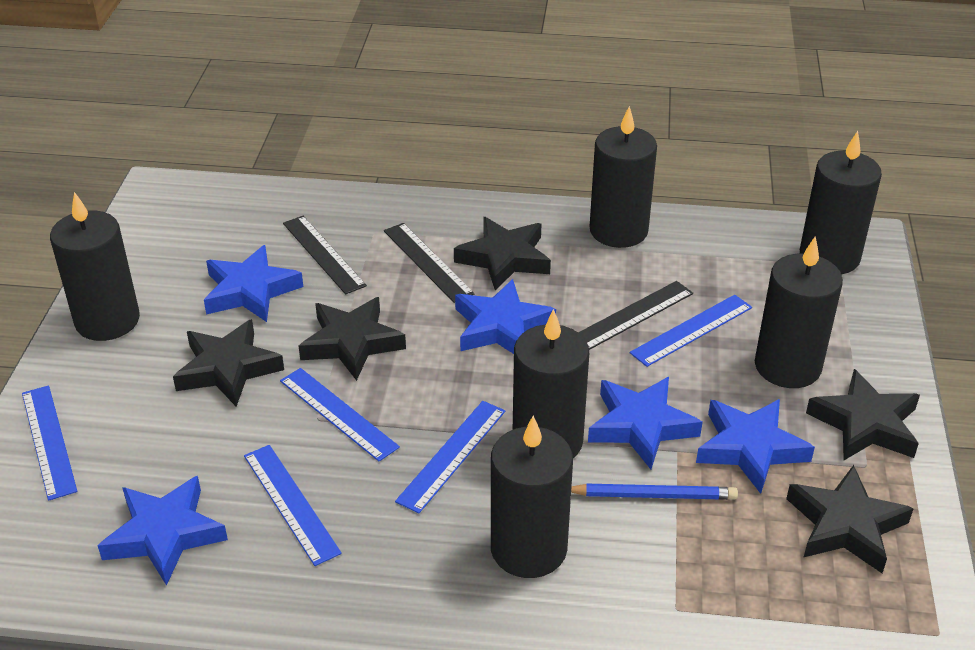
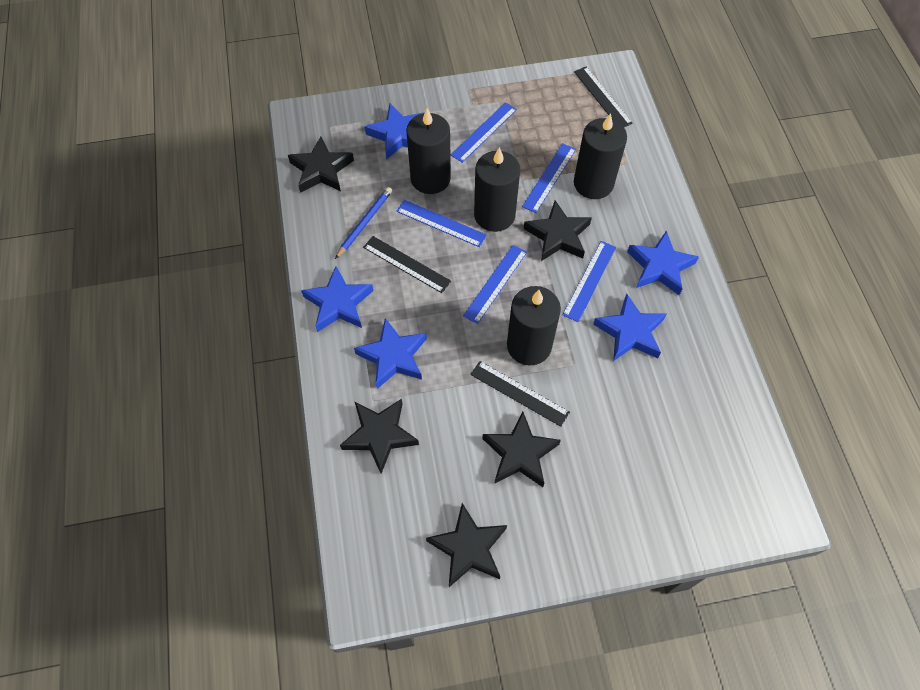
black candle: 6 -> 4

